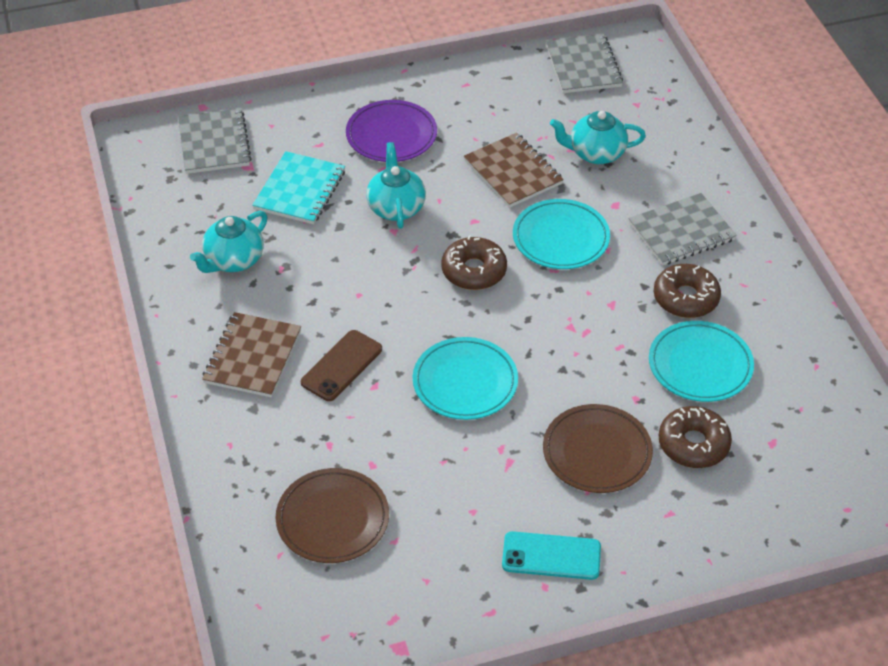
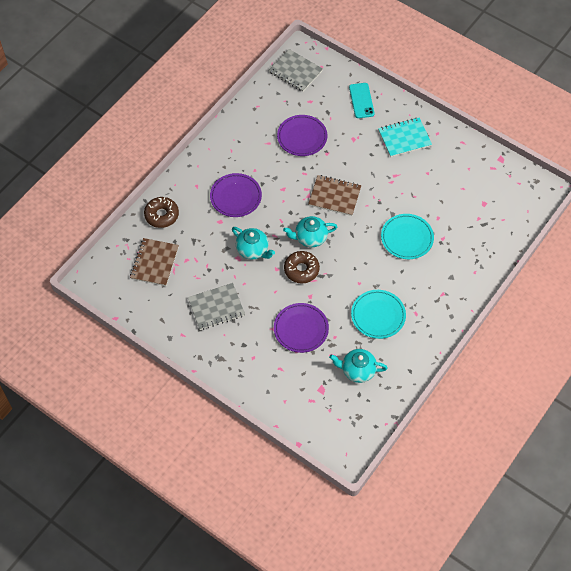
brown donut: 3 -> 2
brown phone: 1 -> 0
brown plate: 2 -> 0
grey notebook: 3 -> 2
purple plate: 1 -> 3
turquoise plate: 3 -> 2

